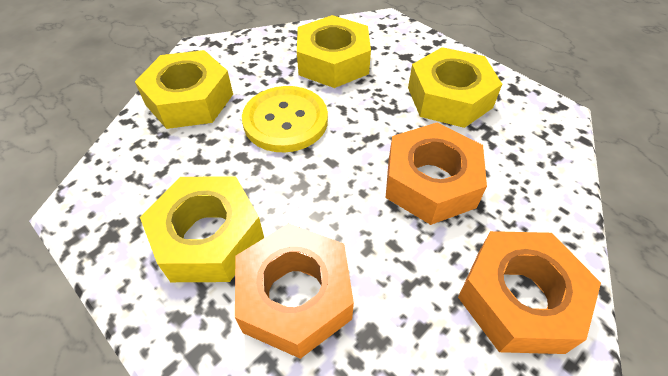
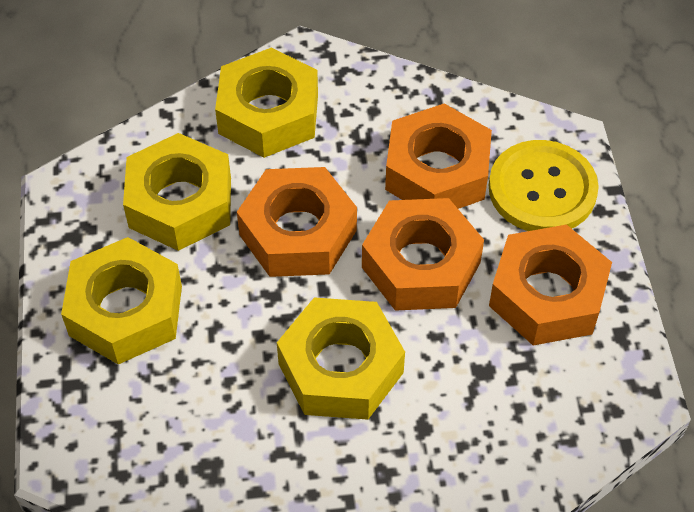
orange nut: 3 -> 4

